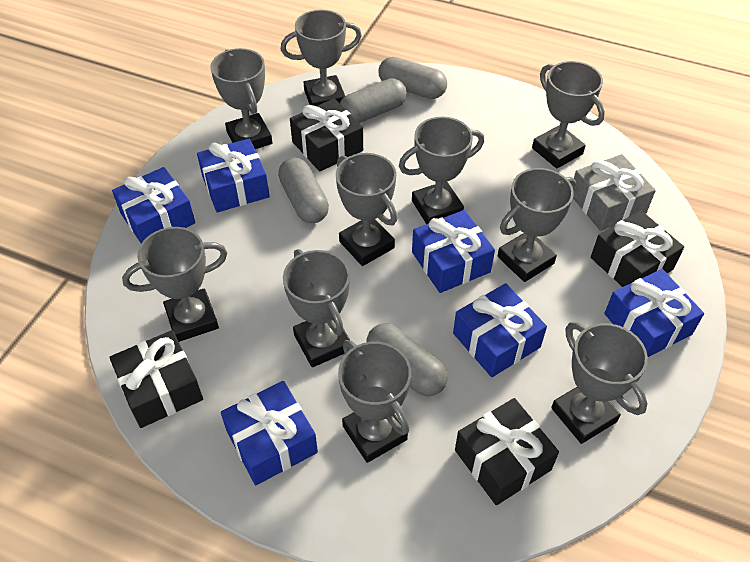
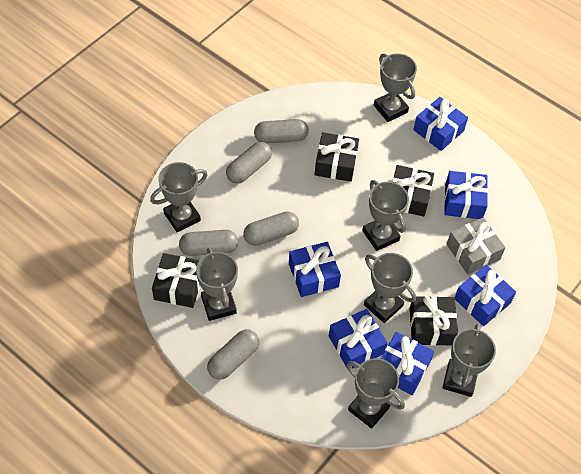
grey capsule: 4 -> 5
grey trophy: 10 -> 7

